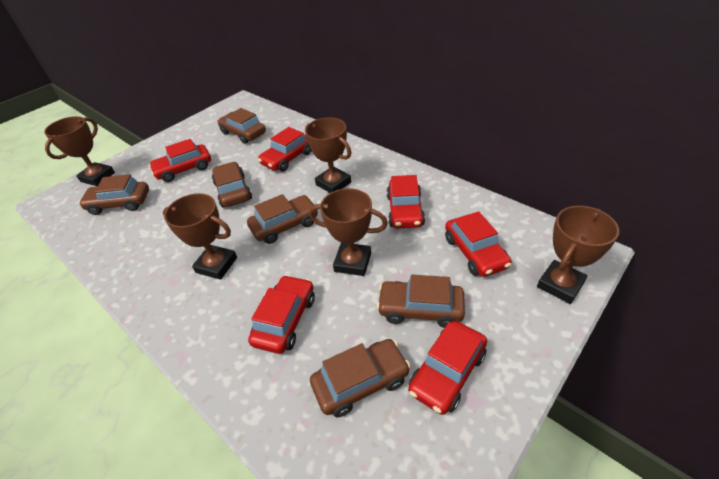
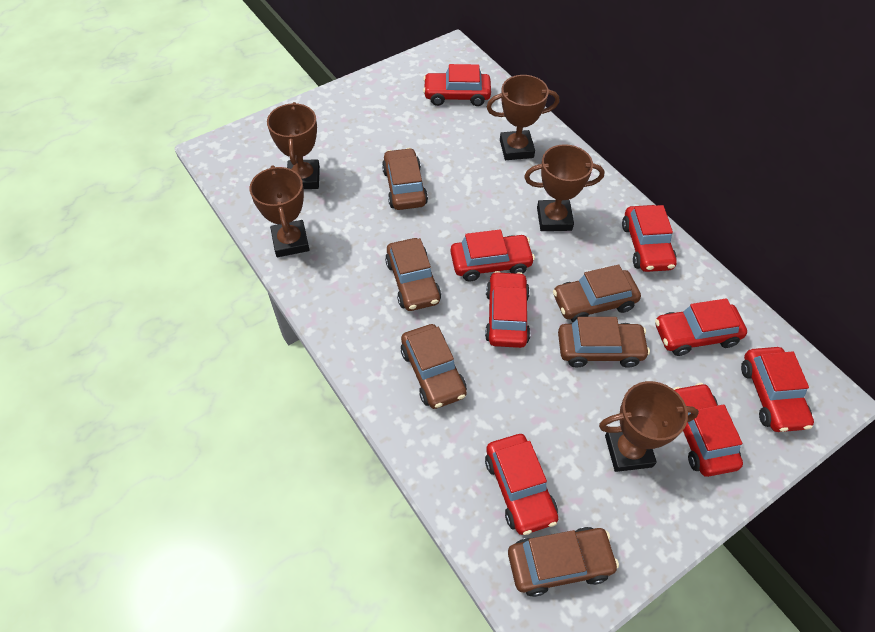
red car: 6 -> 8

